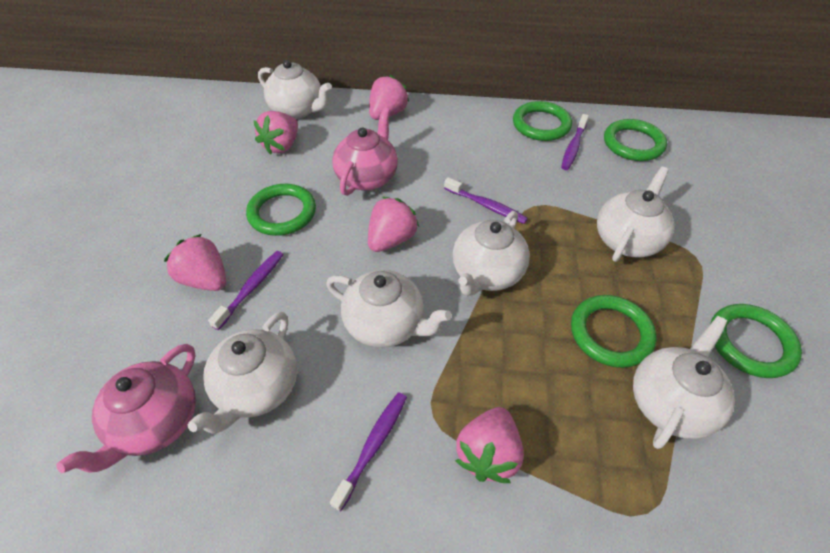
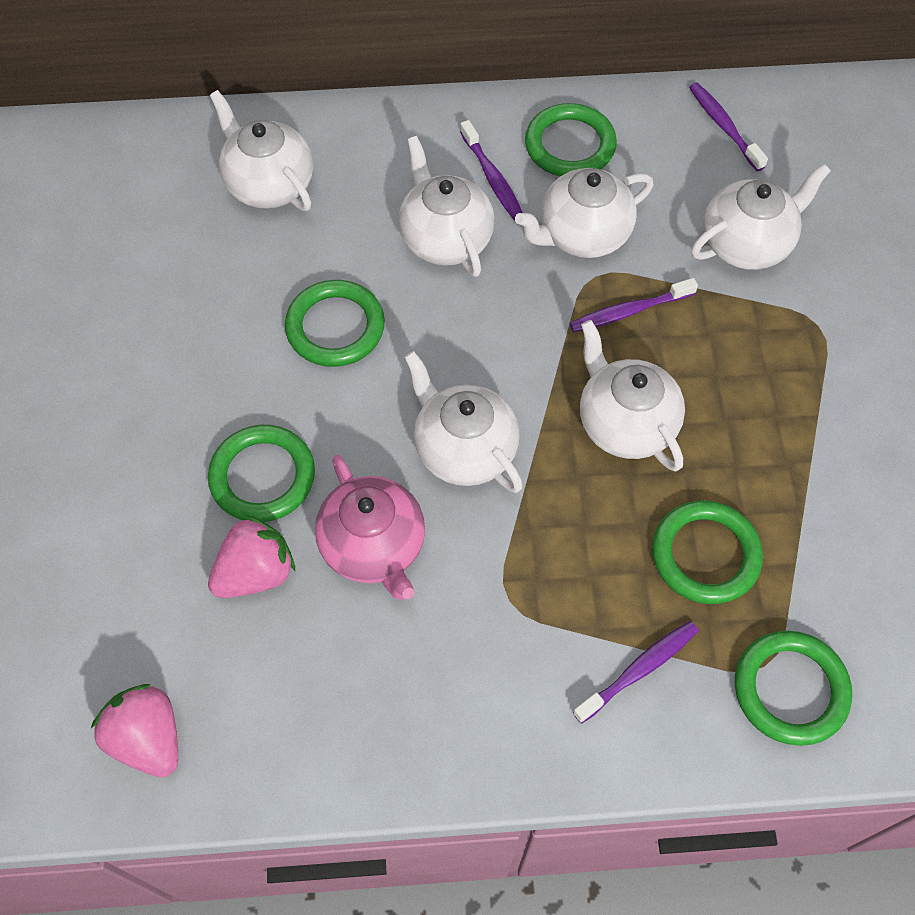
pink strawberry: 5 -> 2
pink teapot: 2 -> 1

